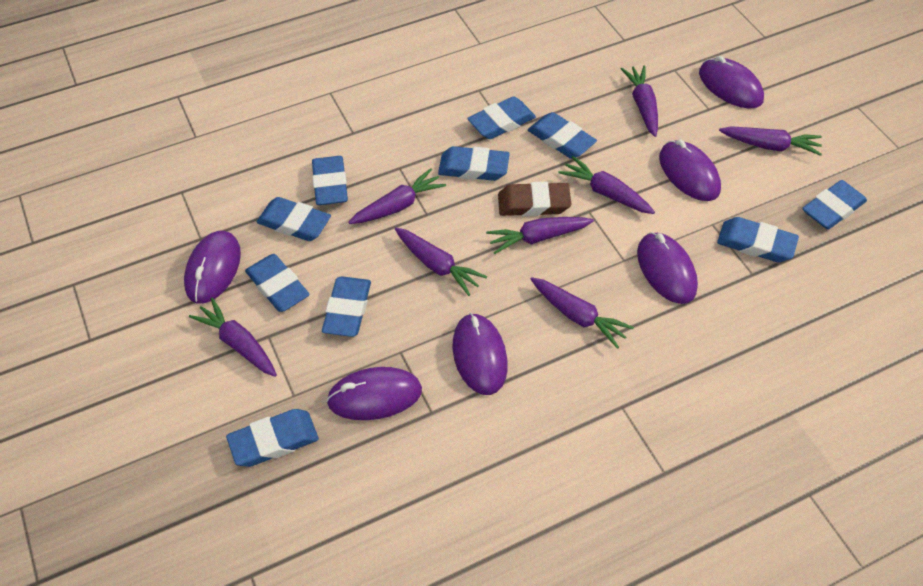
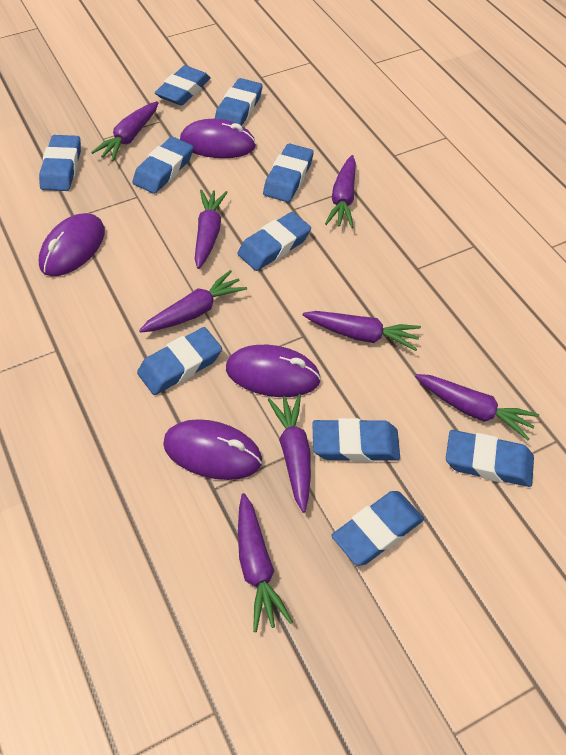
brown eraser: 1 -> 0
purple mouse: 6 -> 4

